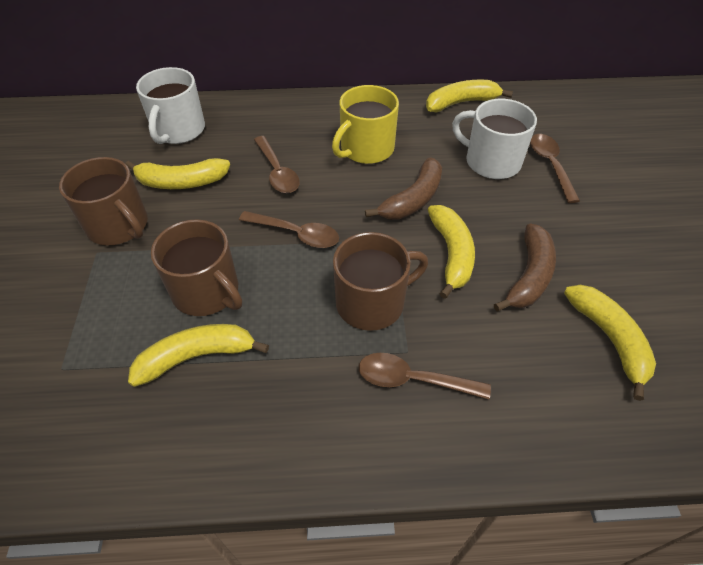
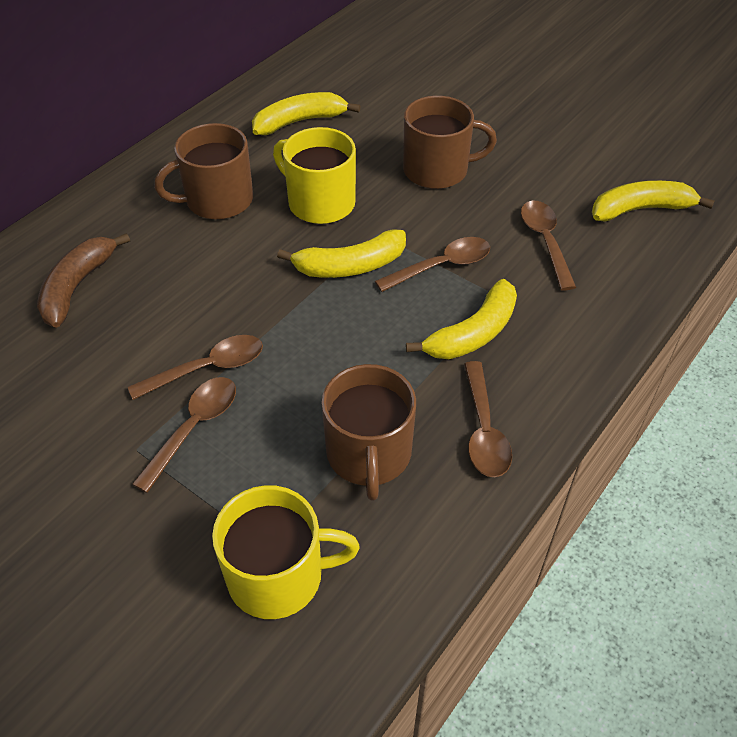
brown banana: 2 -> 1
brown spoon: 4 -> 5
white mug: 2 -> 0
yellow banana: 5 -> 4
yellow mug: 1 -> 2

